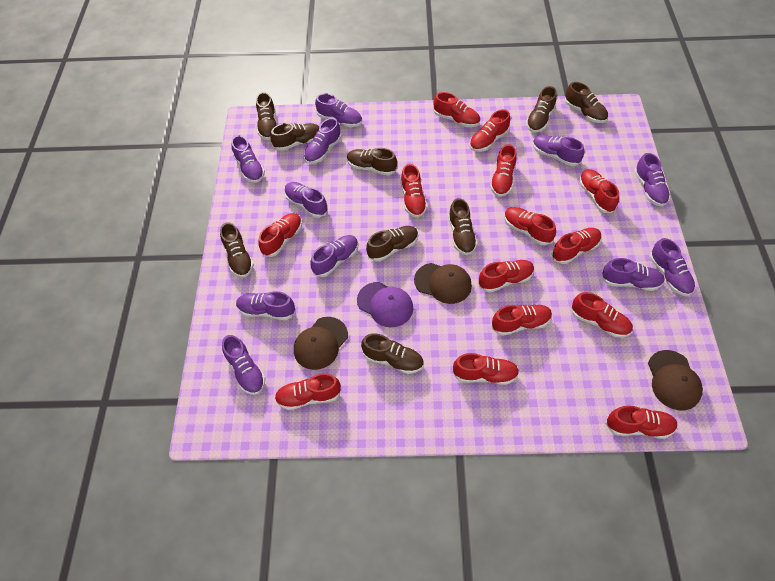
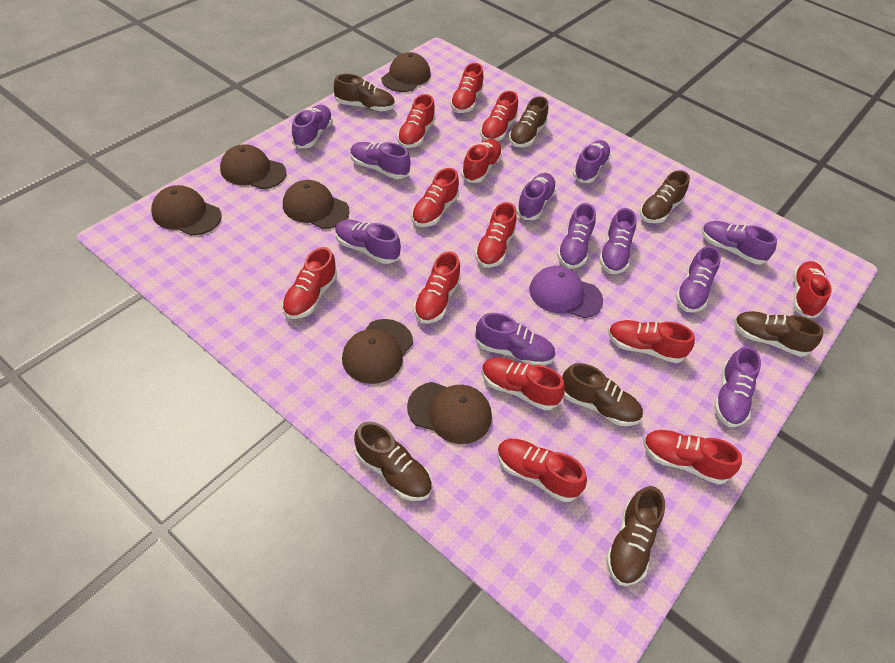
brown cap: 3 -> 6
brown shoe: 9 -> 7
red shoe: 14 -> 13

